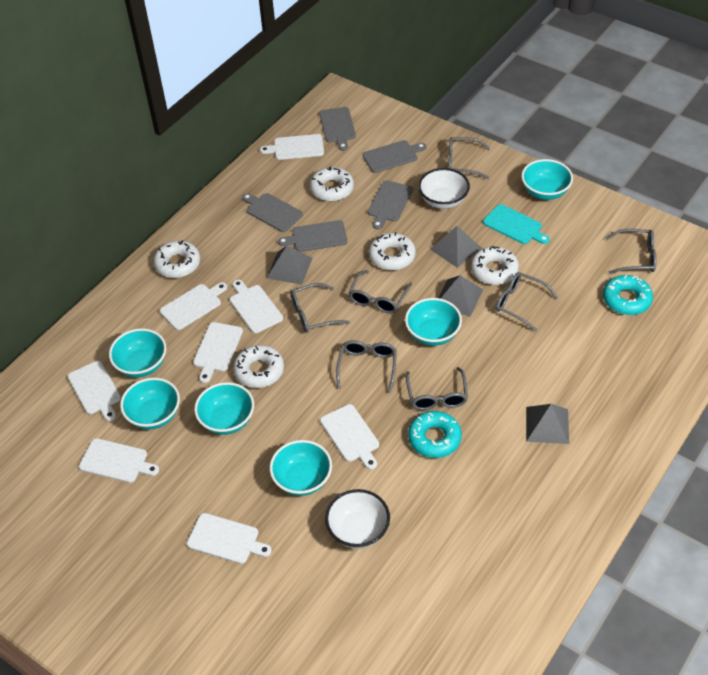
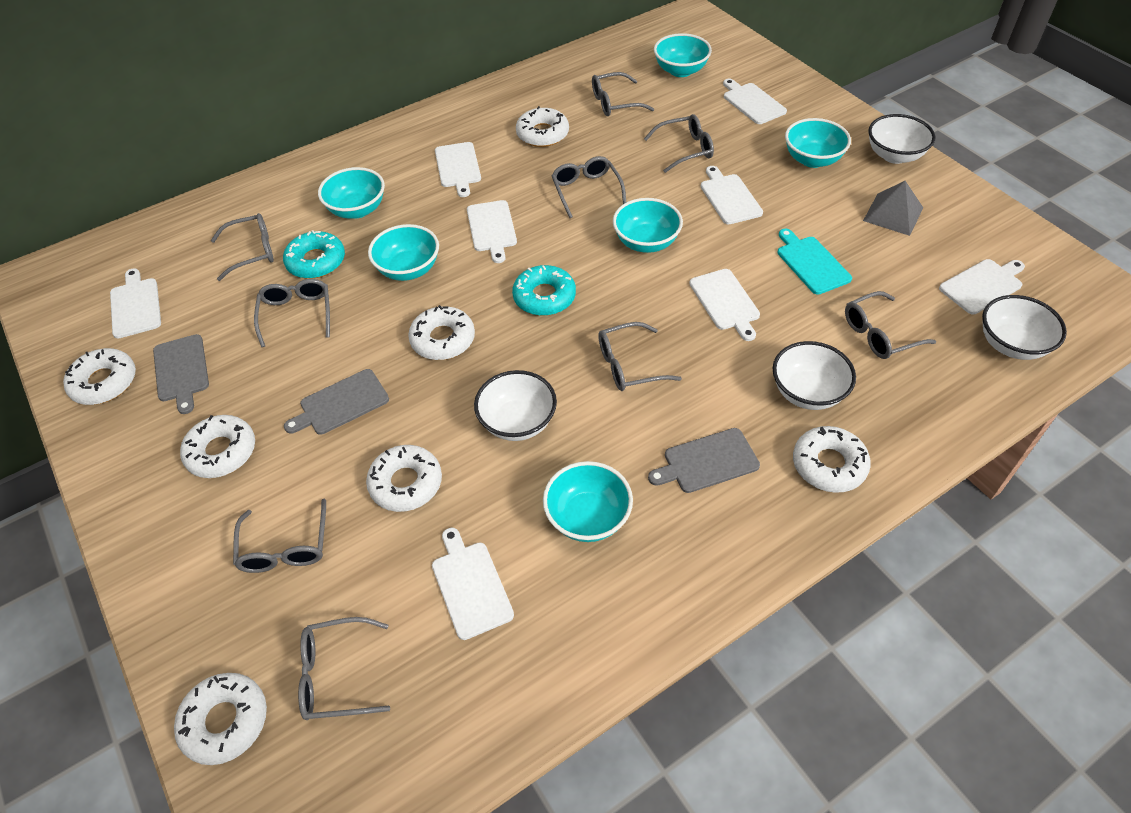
grey cutting board: 5 -> 3
grey glasses: 7 -> 9
grey pyramid: 4 -> 1
white bowl: 2 -> 4
white donut: 5 -> 7

